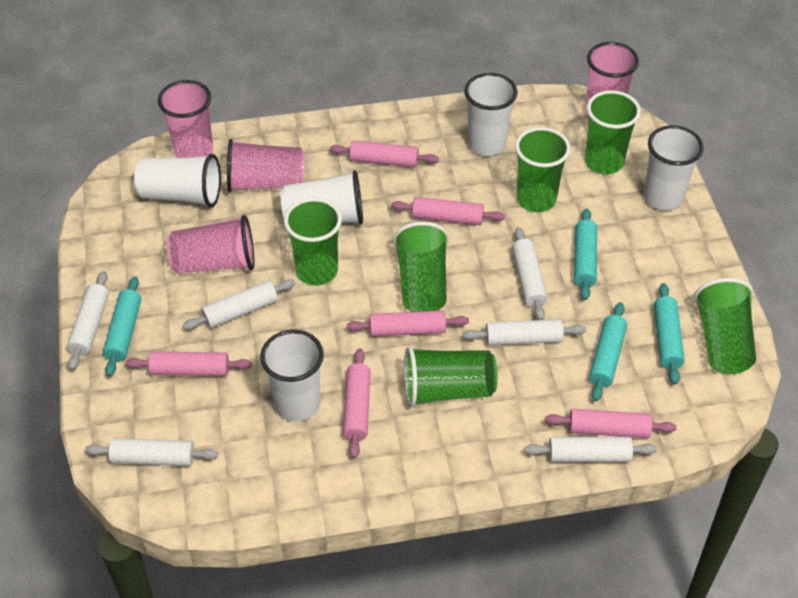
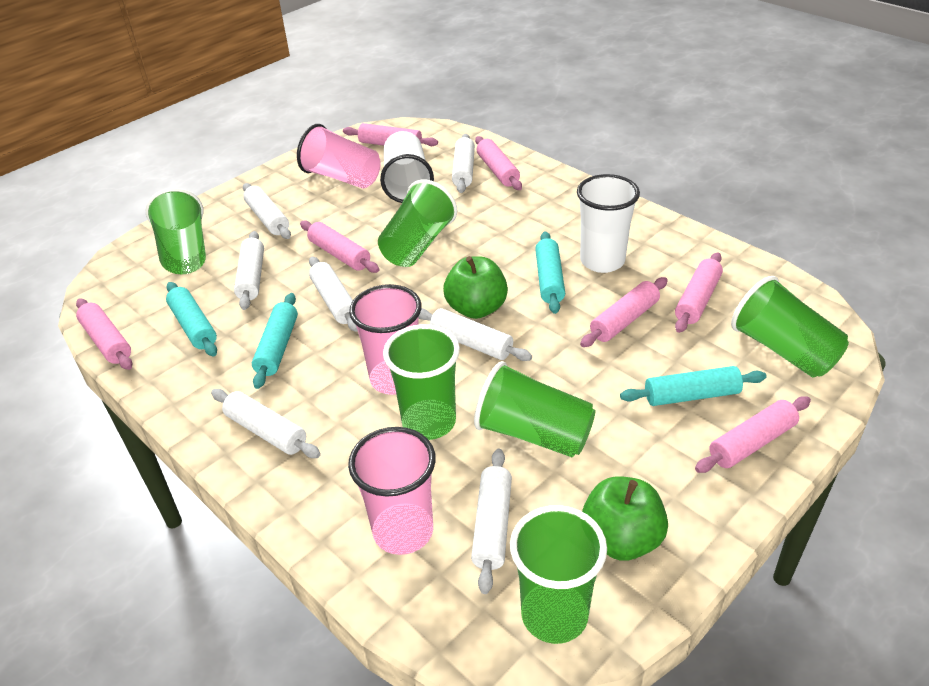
green apple: 0 -> 2
pink cup: 4 -> 3
pink rolling pin: 6 -> 7
white cup: 5 -> 2
white rolling pin: 6 -> 7

